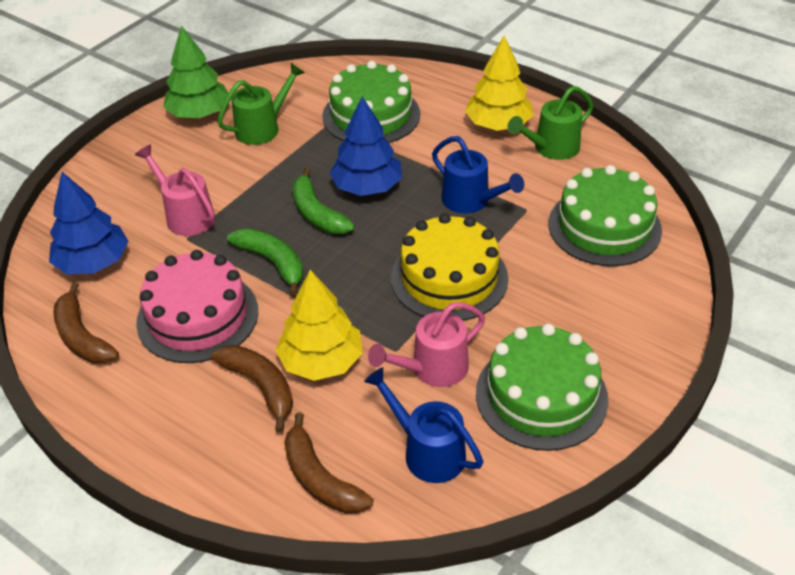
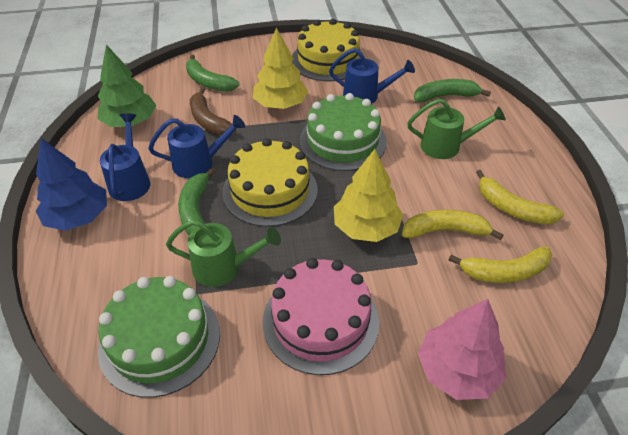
blue tree: 2 -> 1
blue watering can: 2 -> 3
brown banana: 3 -> 1
green banana: 2 -> 3
green cake: 3 -> 2
pink tree: 0 -> 1
pink watering can: 2 -> 0
yellow banana: 0 -> 3
yellow cake: 1 -> 2

